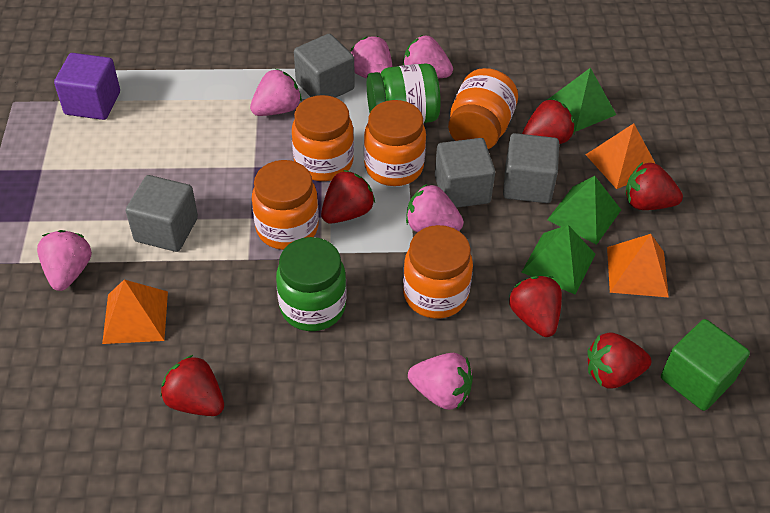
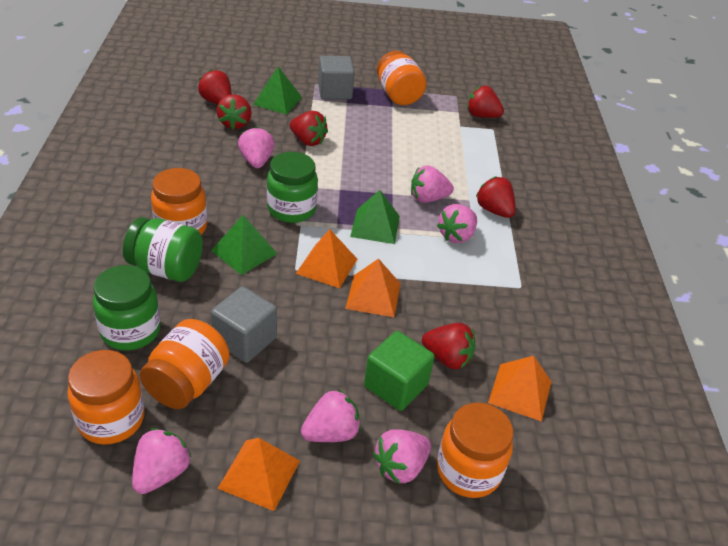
green jar: 2 -> 3
grey cube: 4 -> 2
orange pyramid: 3 -> 4
purple cube: 1 -> 0

